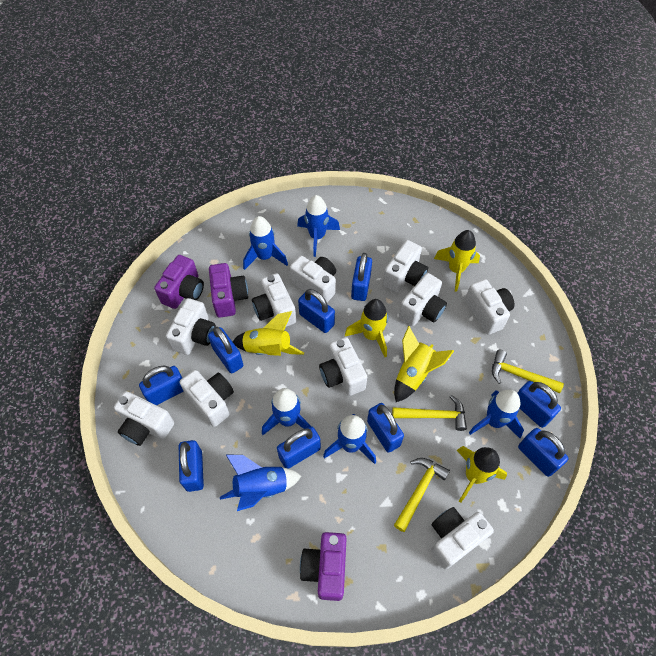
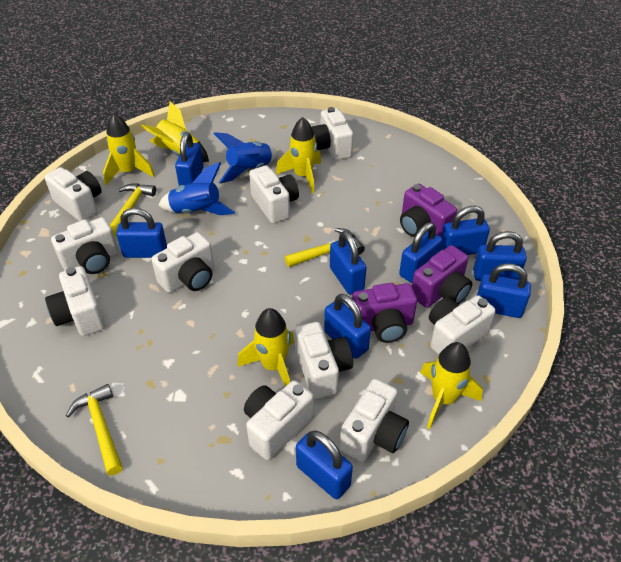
blue rocket: 6 -> 2

